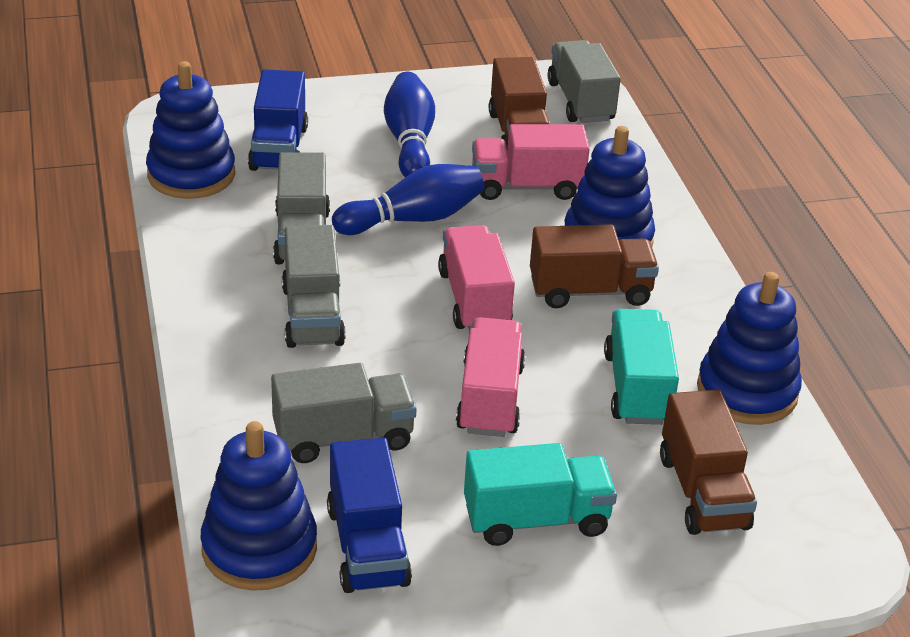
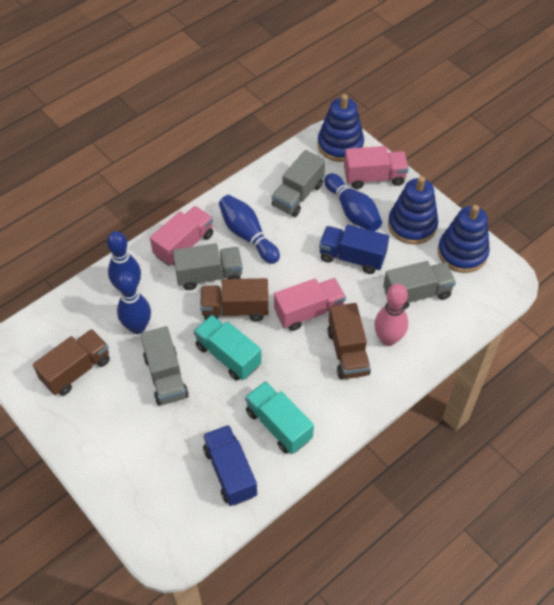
blue bowling pin: 2 -> 4
blue stacking toy: 4 -> 3
pink bowling pin: 0 -> 1

